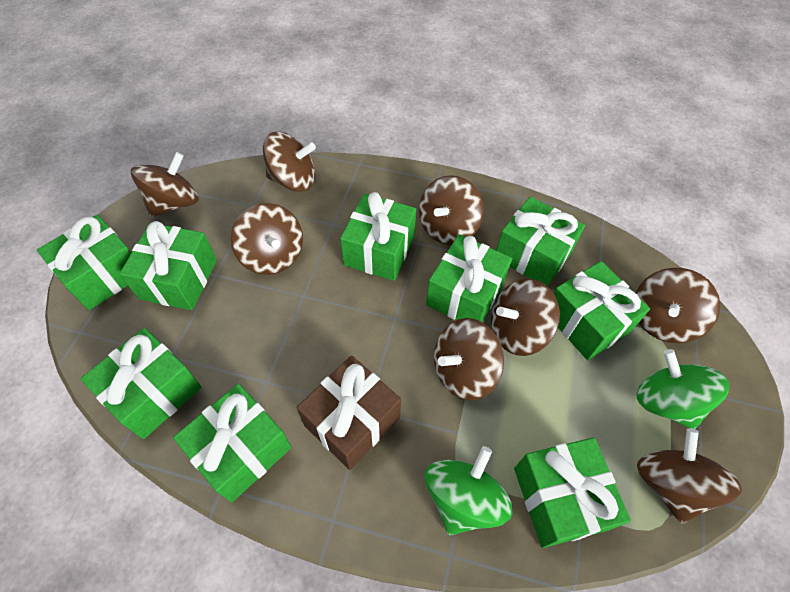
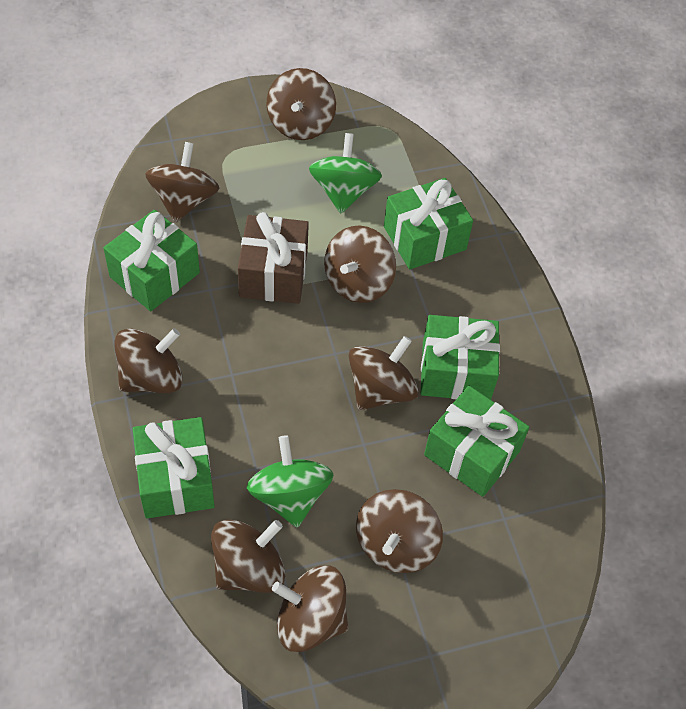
green gift: 9 -> 5

